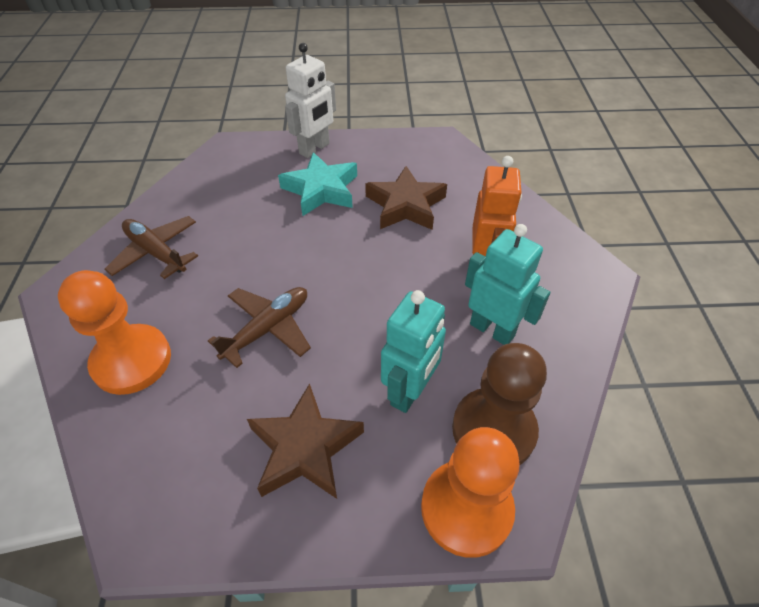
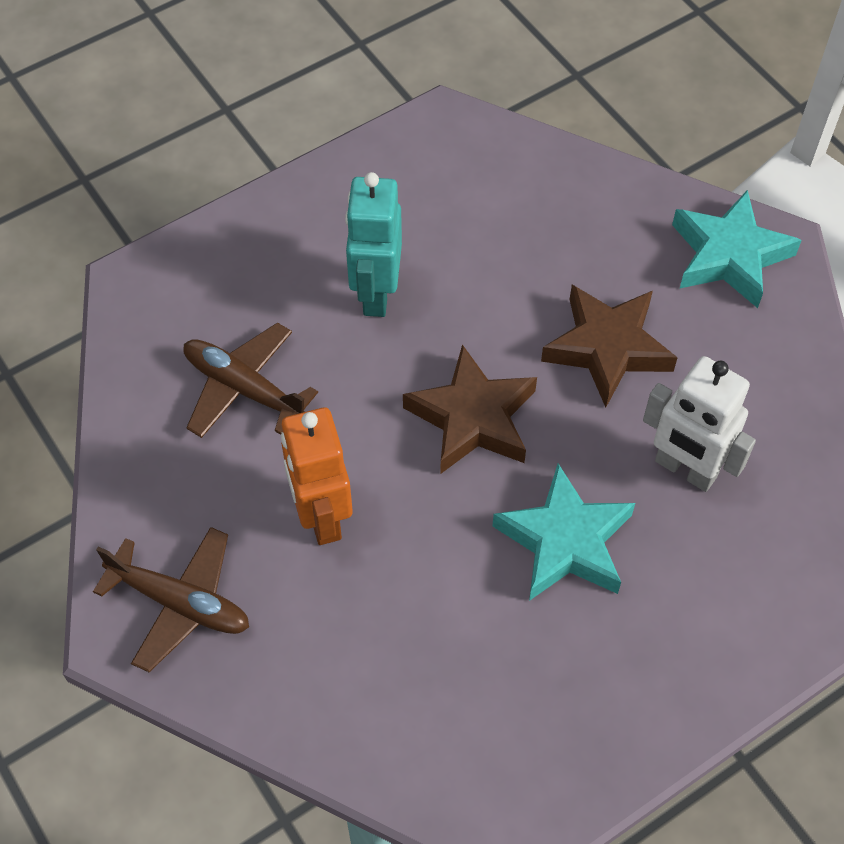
brown pawn: 1 -> 0
orange pawn: 2 -> 0
turquoise robot: 2 -> 1
turquoise star: 1 -> 2

